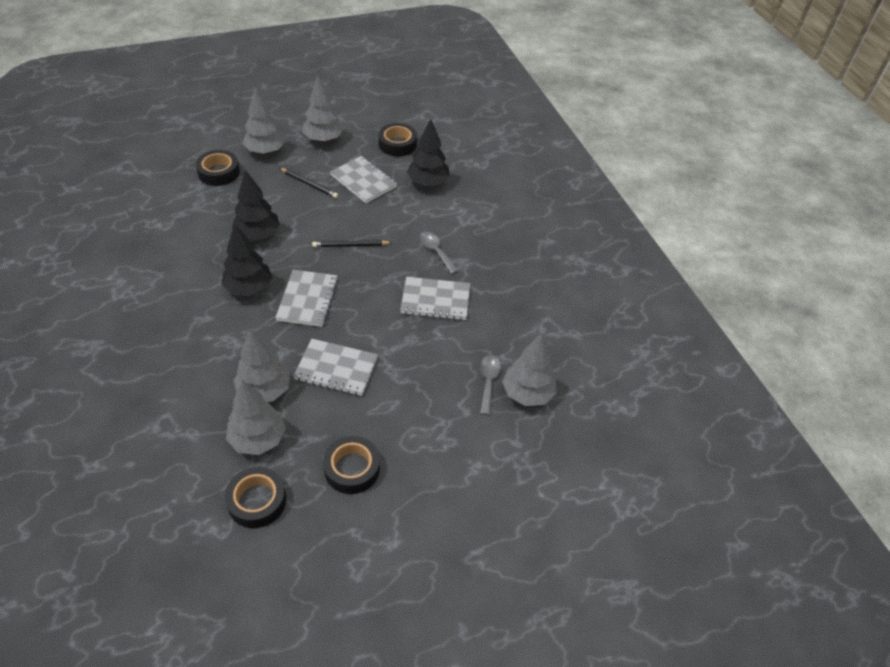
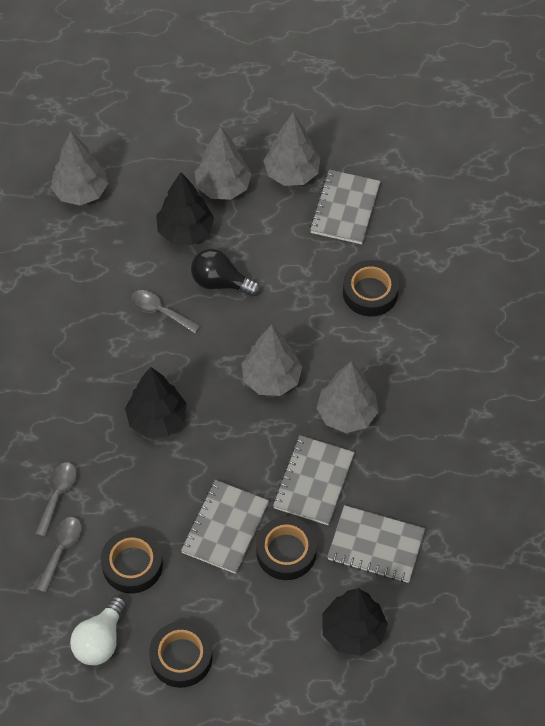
black light bulb: 0 -> 1
black pencil: 2 -> 0
grey spoon: 2 -> 3
white light bulb: 0 -> 1

